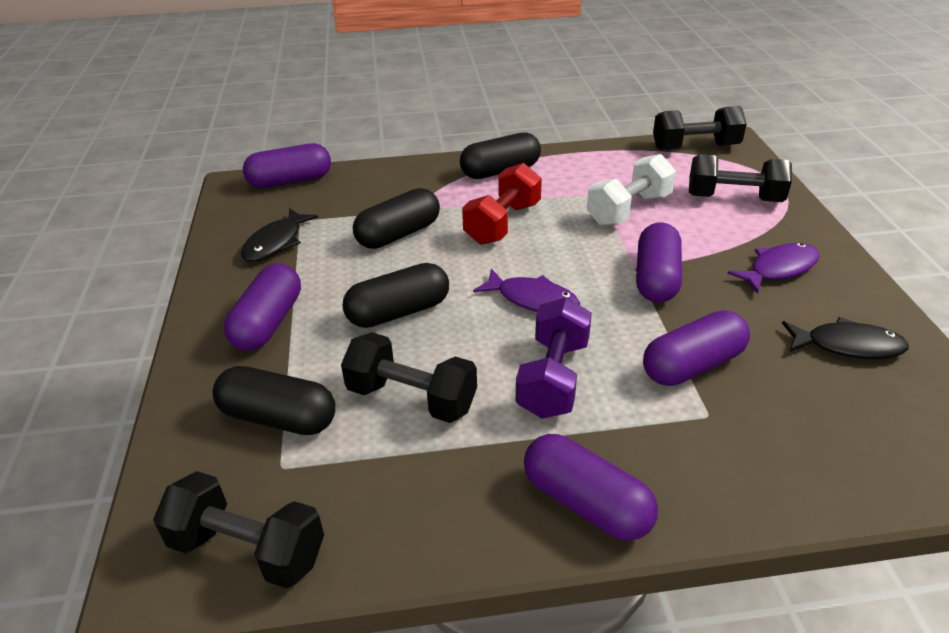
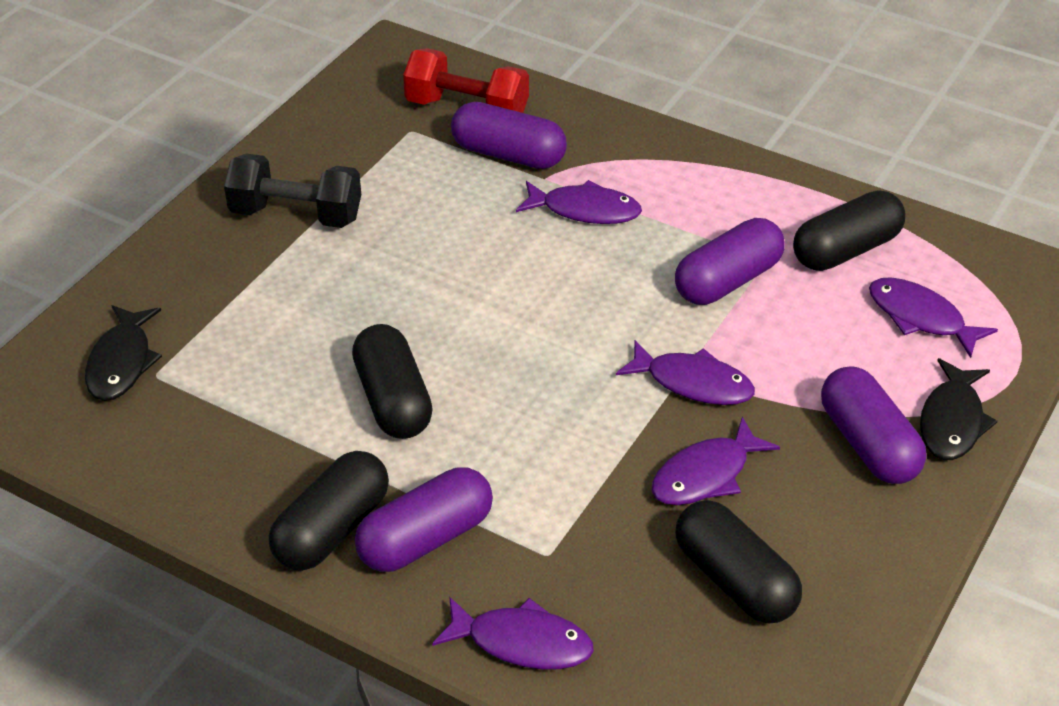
black dumbbell: 4 -> 1
purple capsule: 5 -> 4
purple dumbbell: 1 -> 0
purple fish: 2 -> 5
white dumbbell: 1 -> 0

